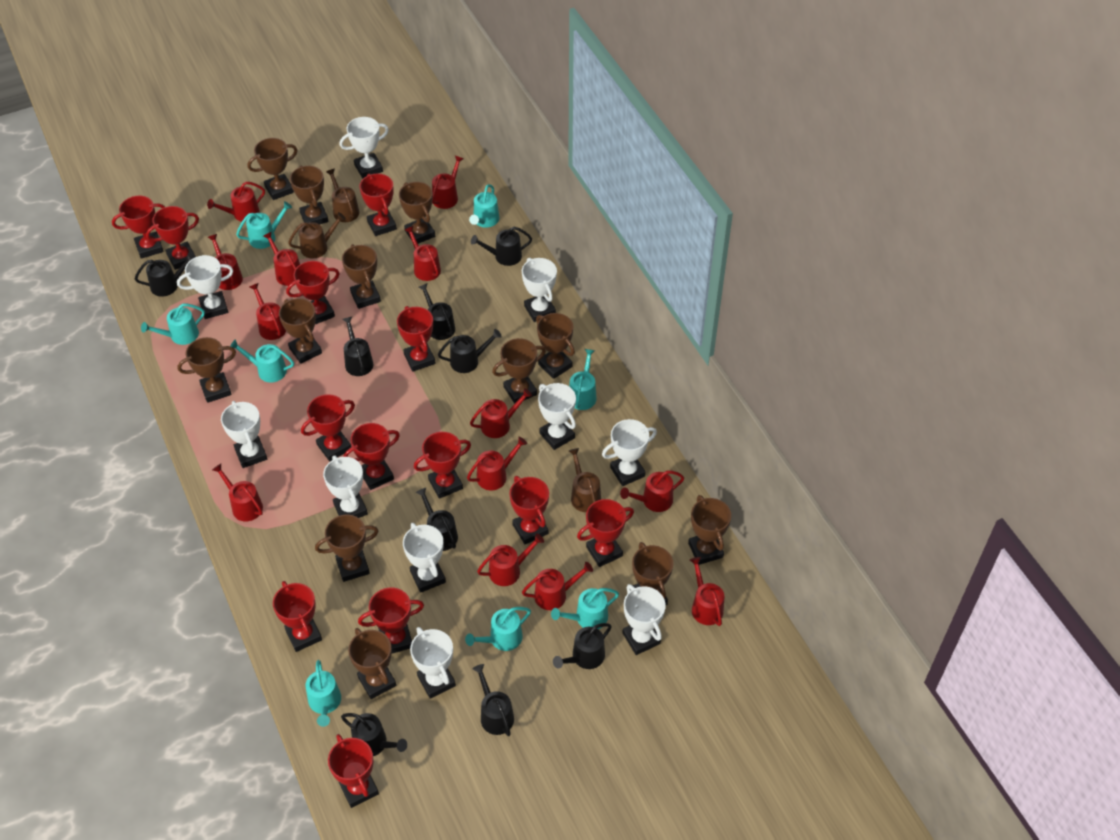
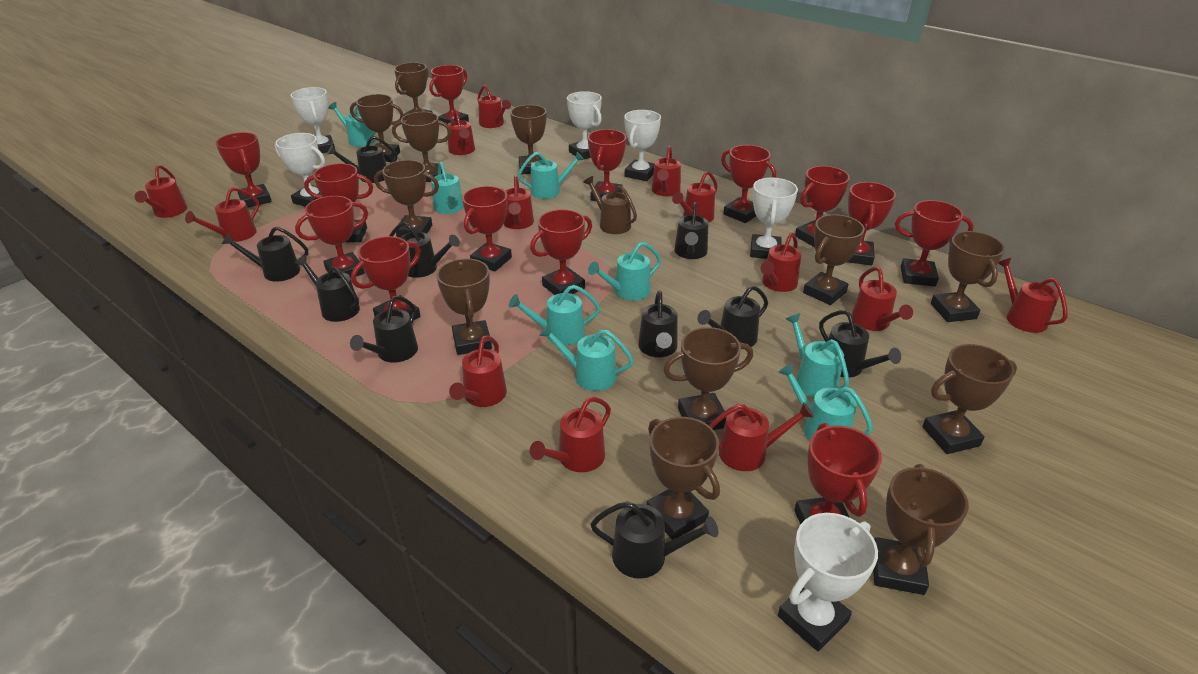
black watering can: 9 -> 10
brown watering can: 3 -> 1
white trophy: 10 -> 6

